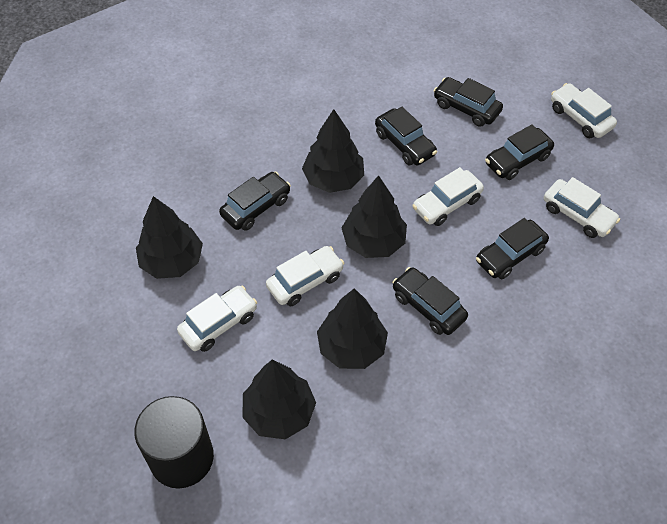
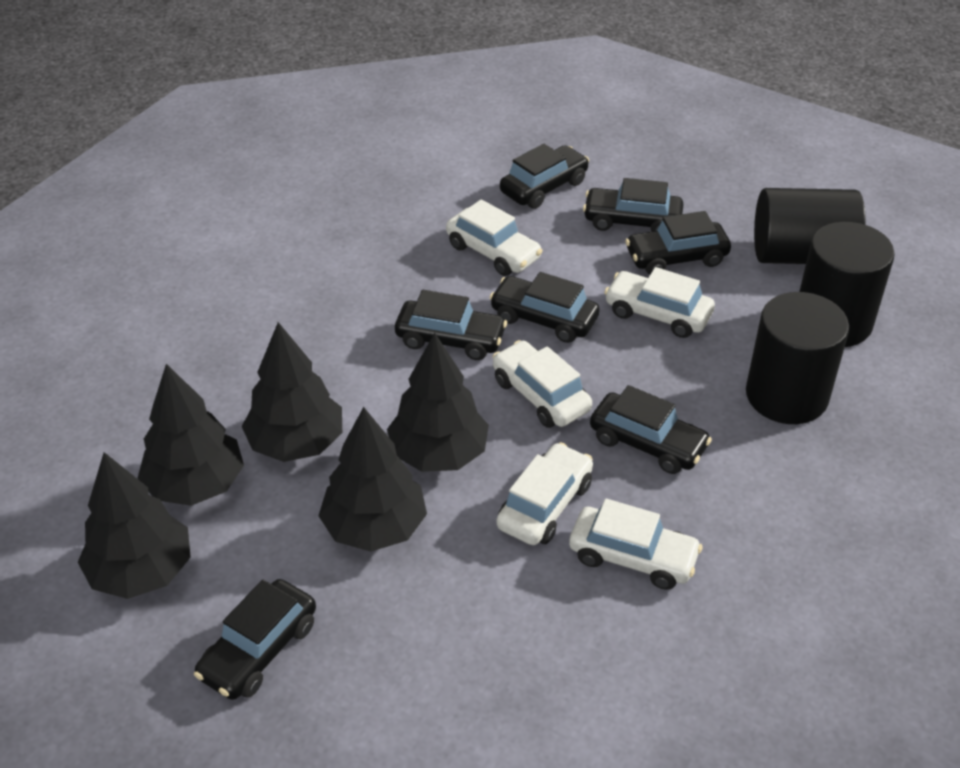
black car: 6 -> 7
black cylinder: 1 -> 3

